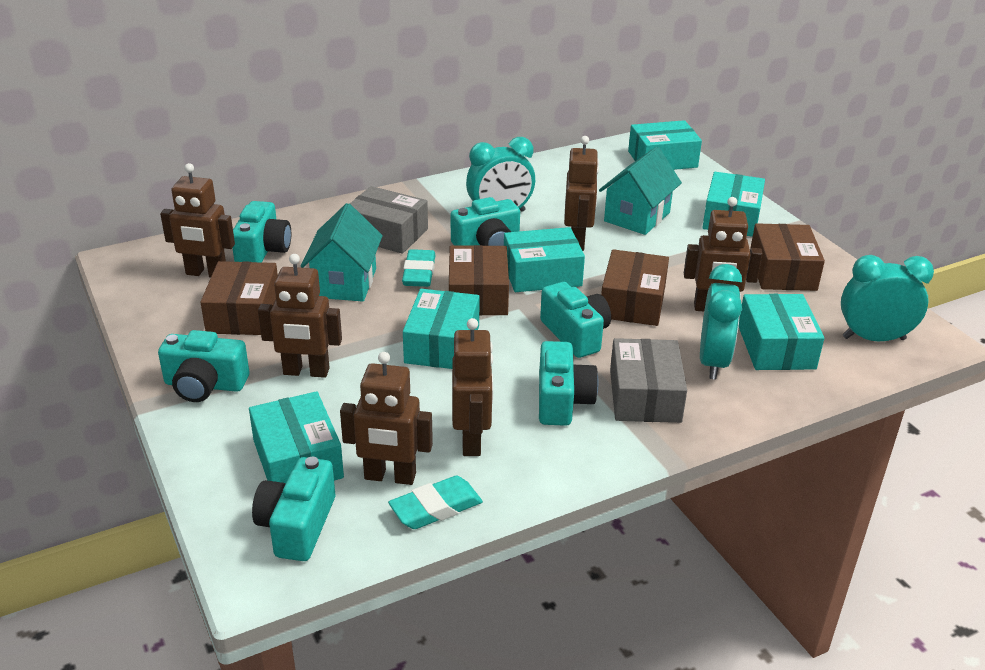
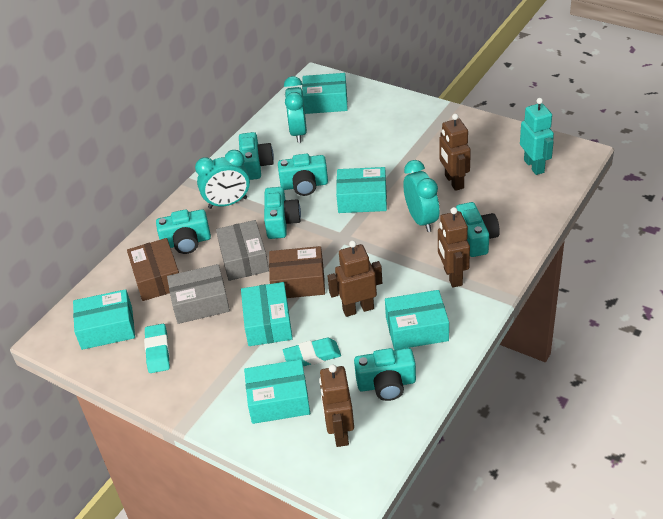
brown box: 4 -> 2
brown robot: 6 -> 4
turquoise house: 2 -> 0
turquoise robot: 0 -> 1

